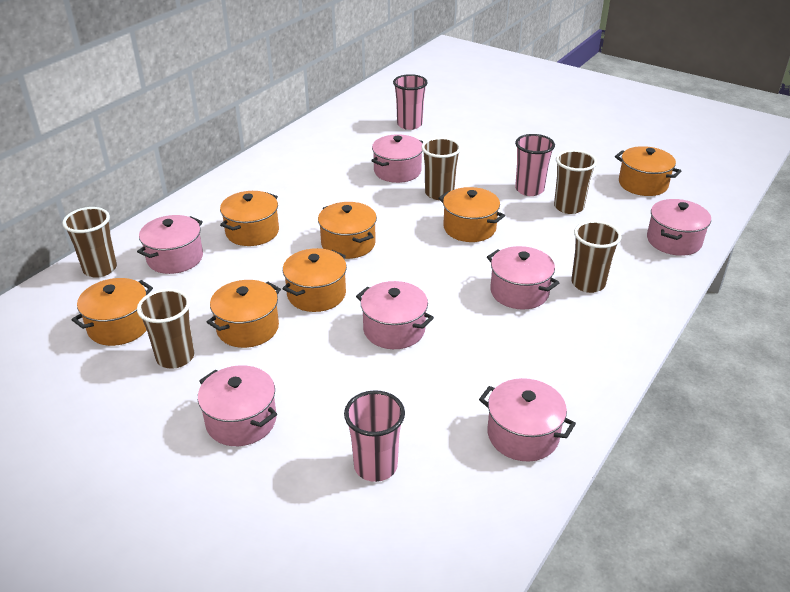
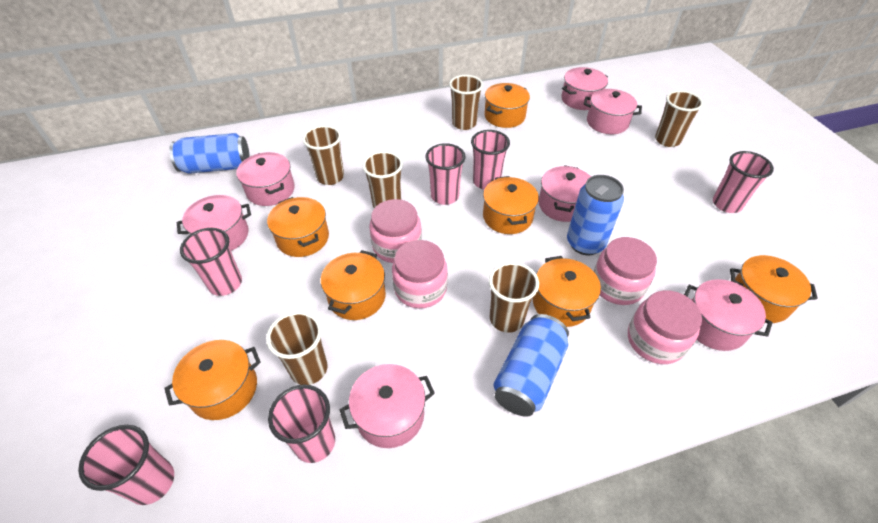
blue can: 0 -> 3
brown cup: 5 -> 6
pink cup: 3 -> 6
pink jar: 0 -> 4

